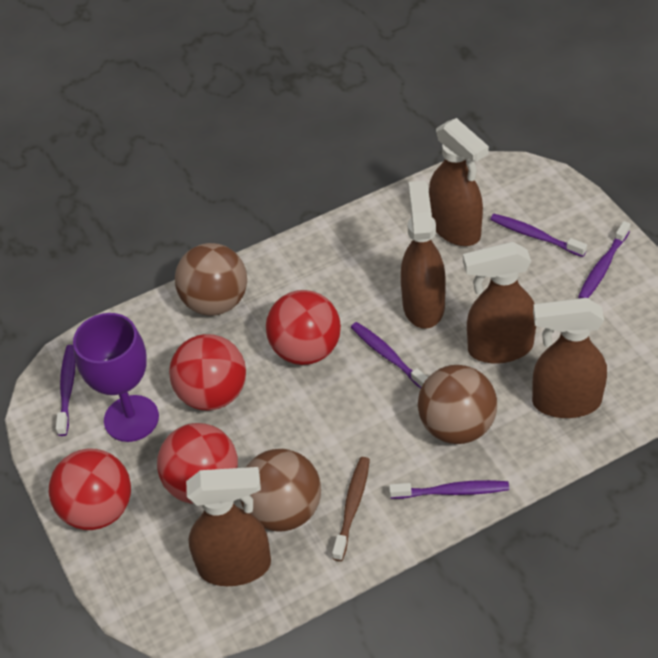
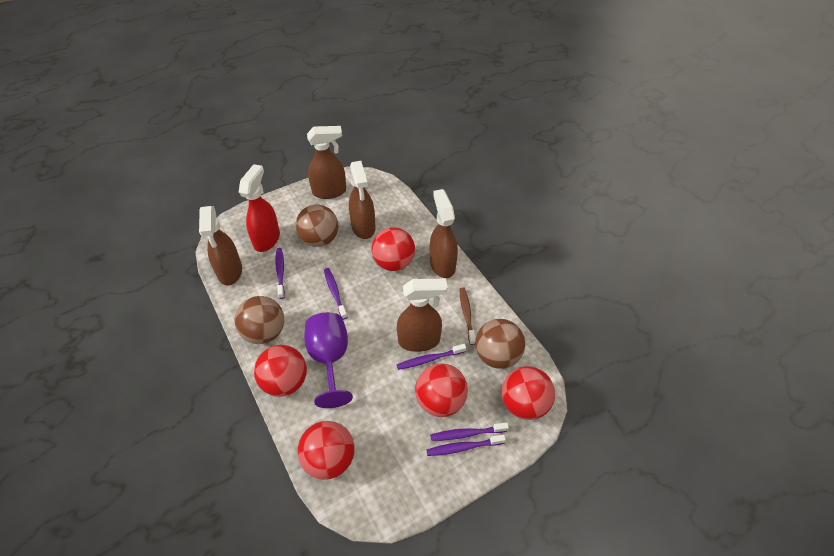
red ball: 4 -> 5
red spray bottle: 0 -> 1

